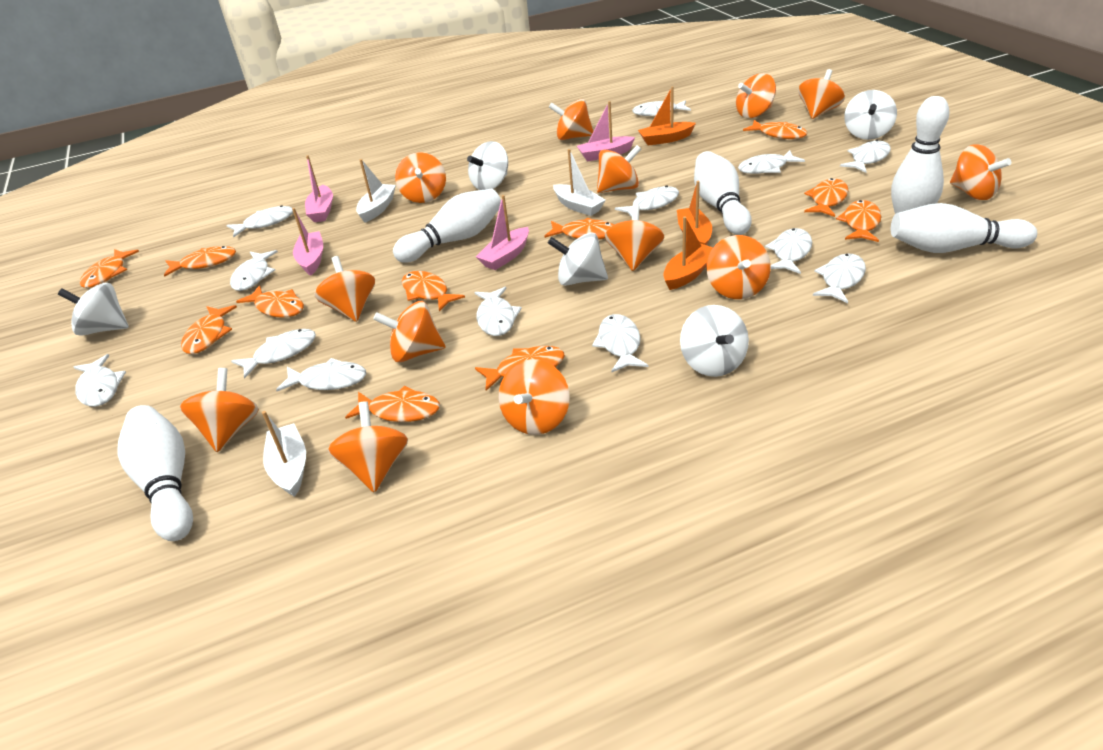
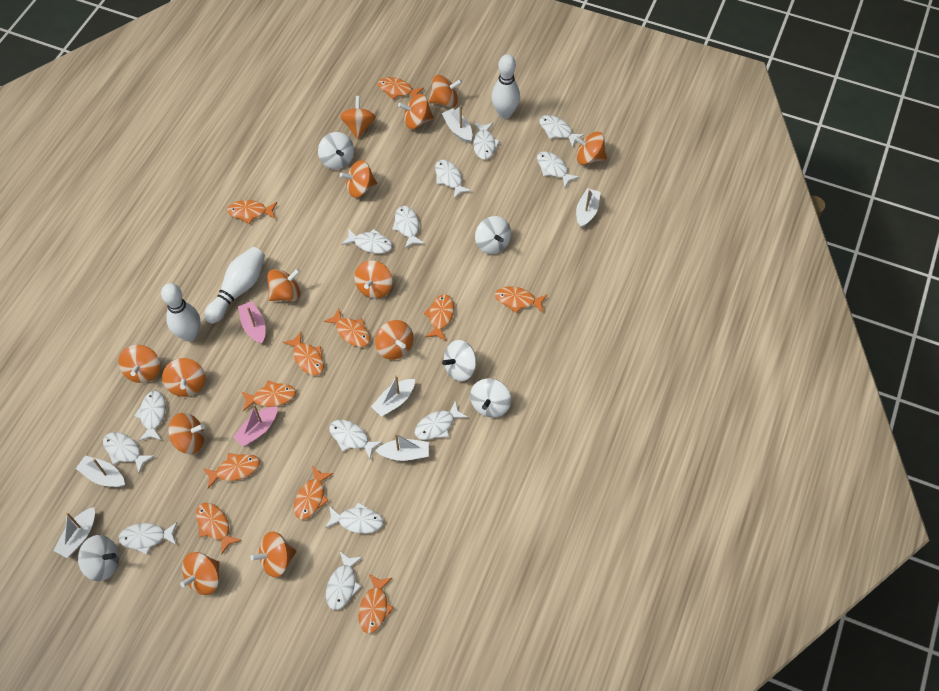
orange boat: 3 -> 0
pink boat: 4 -> 2
white boat: 3 -> 6
white bowling pin: 5 -> 3

